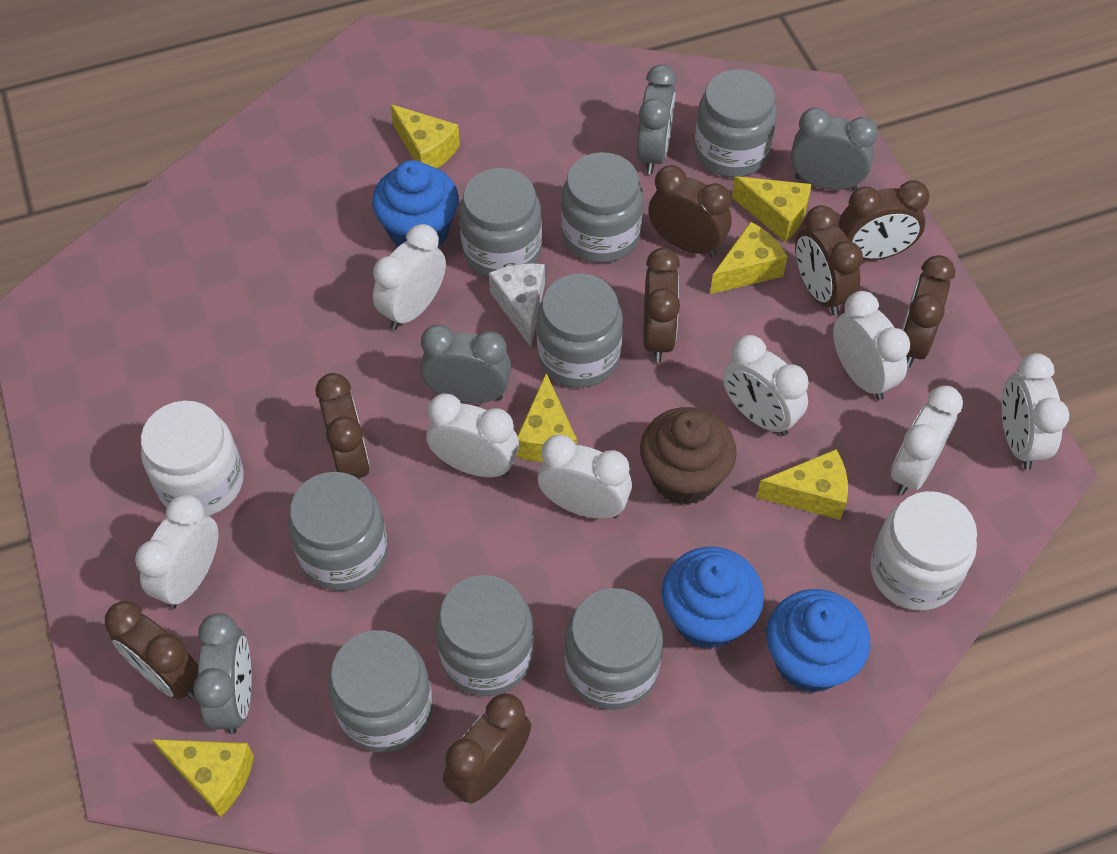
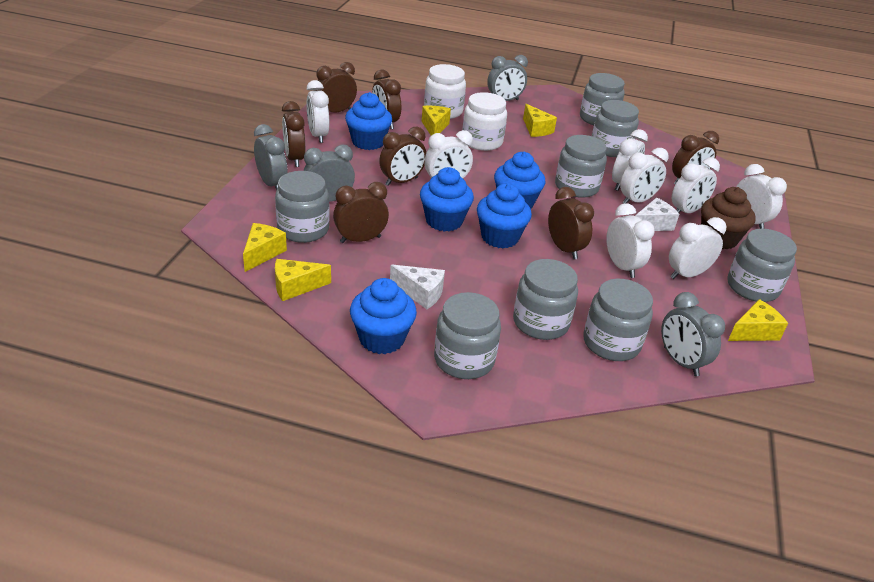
blue cupcake: 3 -> 5
brown clock: 8 -> 7
white cheese: 1 -> 2
yellow cheese: 6 -> 5

